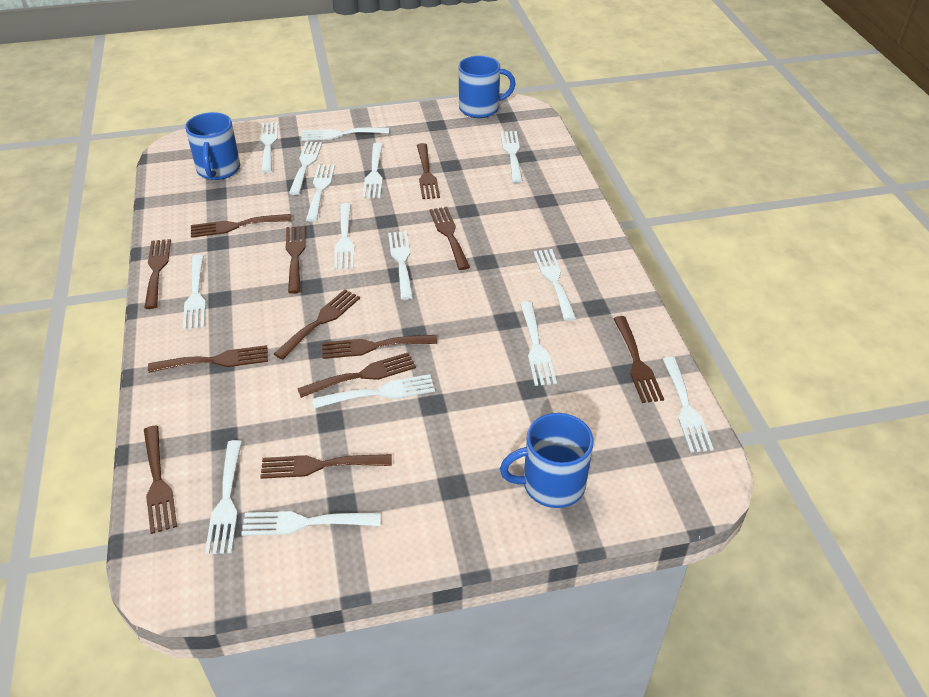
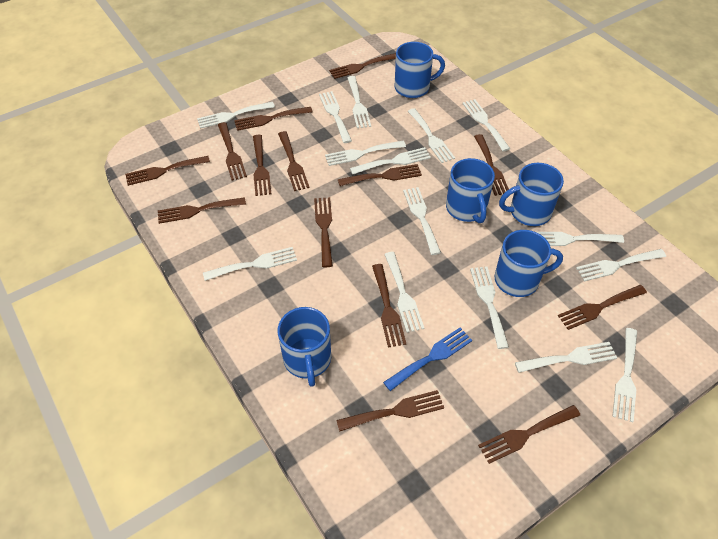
blue fork: 0 -> 1
blue mug: 3 -> 5
brown fork: 12 -> 14

